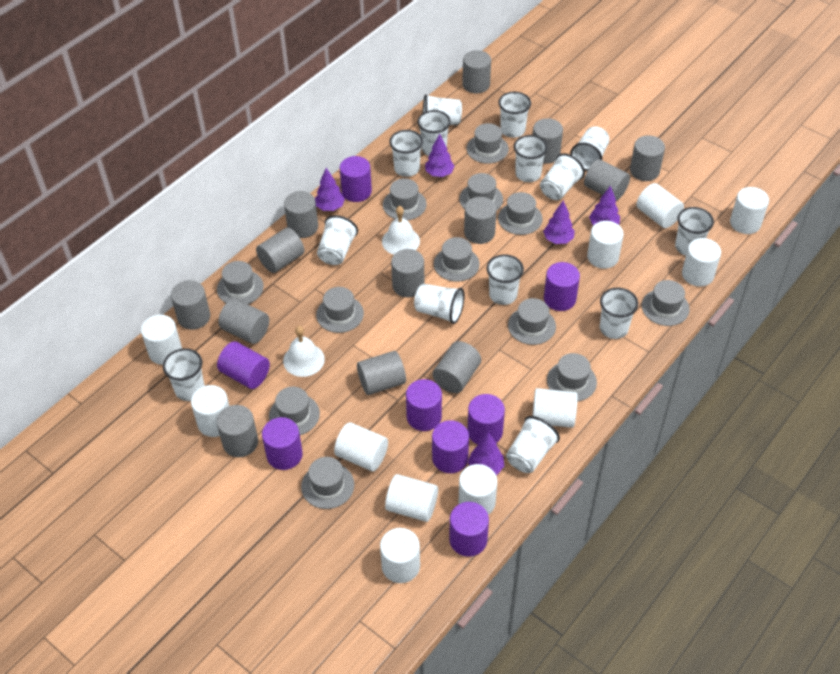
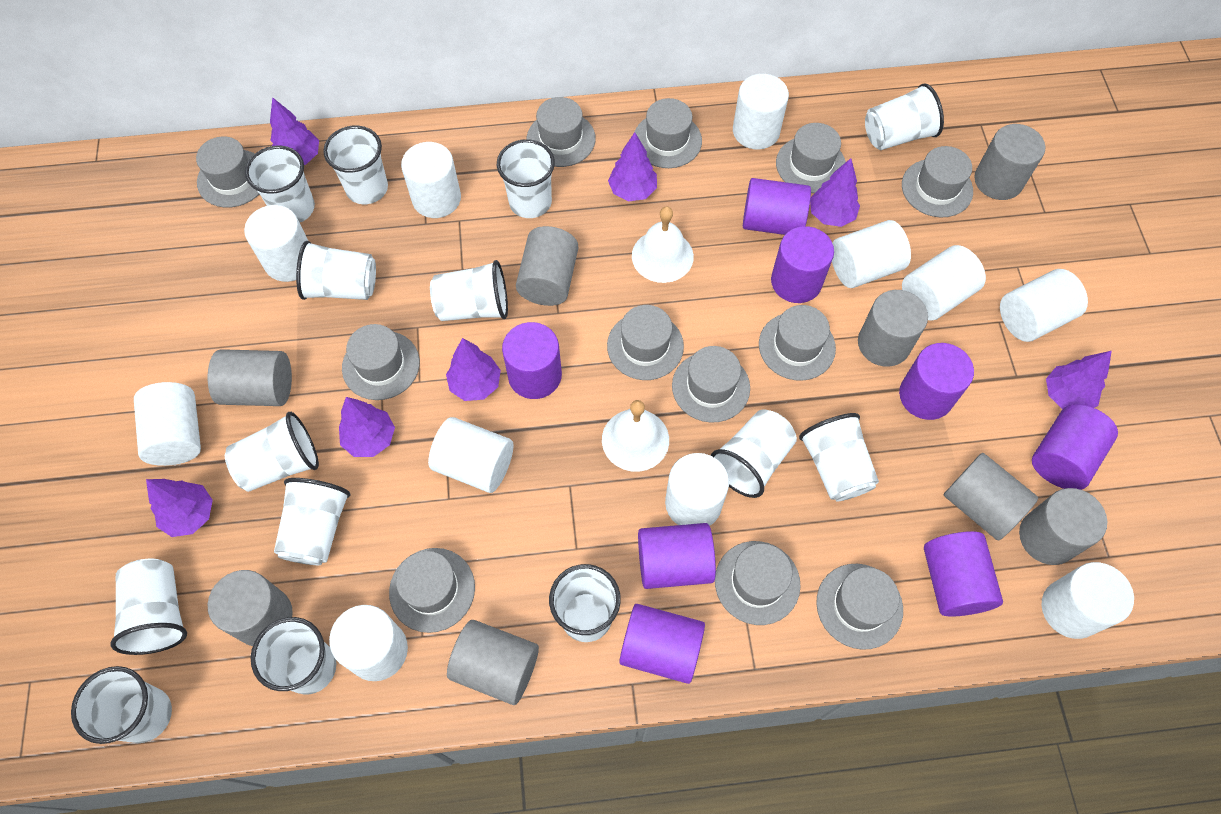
grey cylinder: 13 -> 8
purple tree: 5 -> 7

